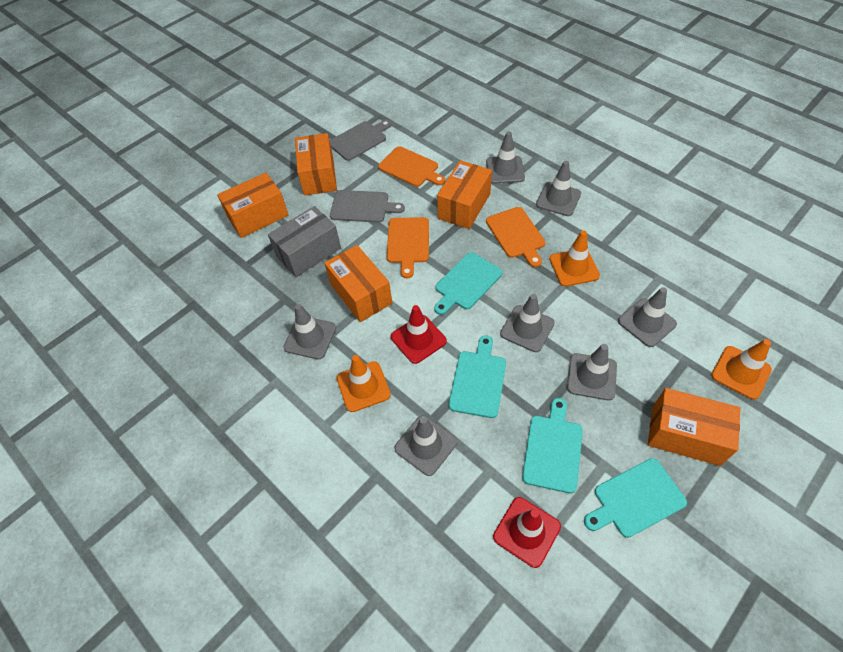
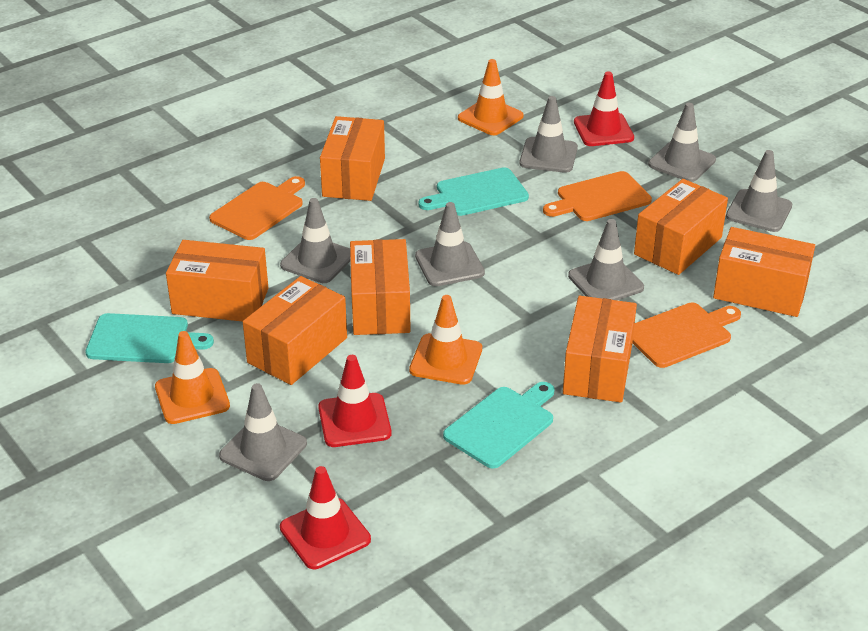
grey box: 1 -> 0
grey cutting board: 2 -> 0
orange box: 5 -> 7
red traffic cone: 2 -> 3
turquoise cutting board: 4 -> 3

